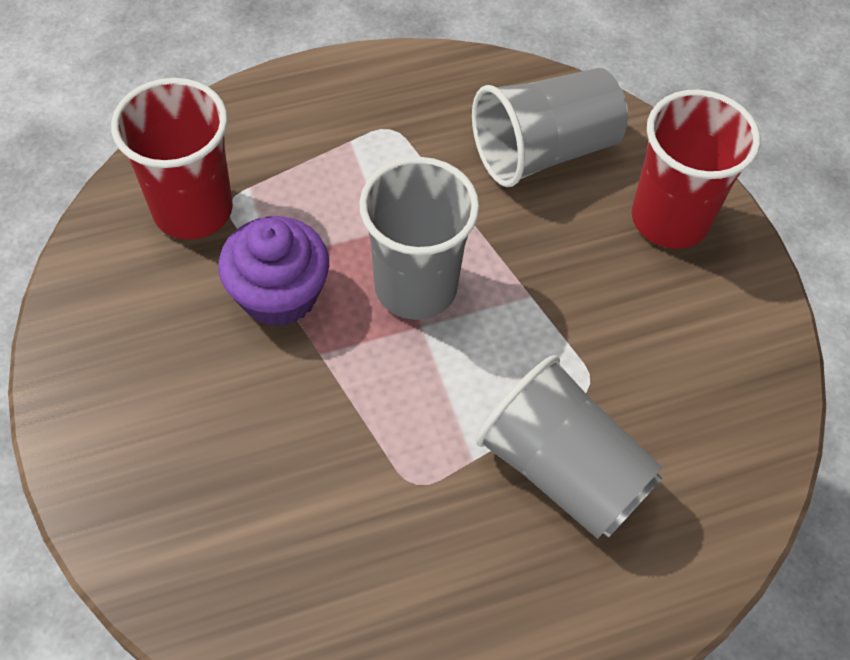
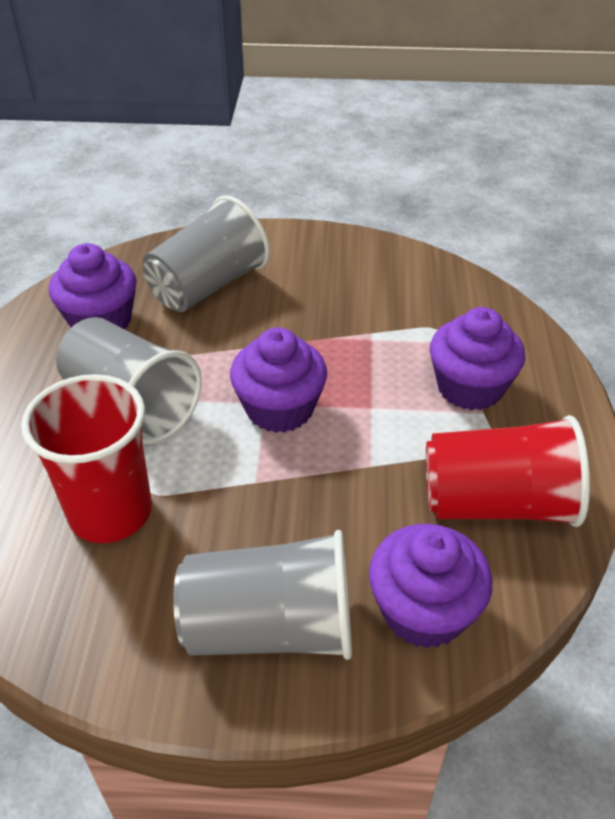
purple cupcake: 1 -> 4

